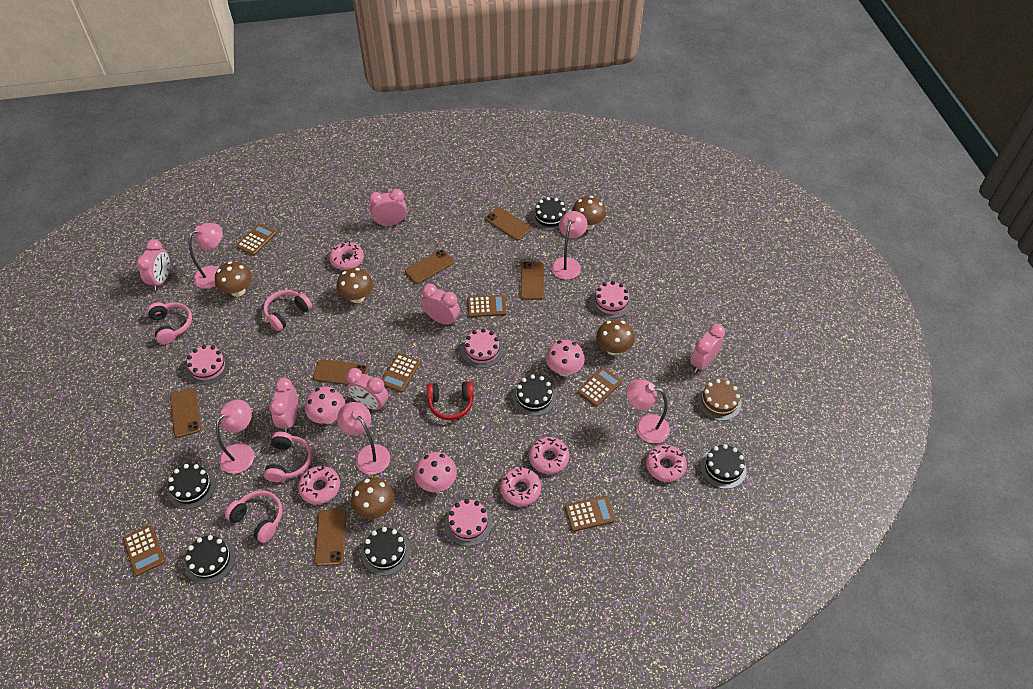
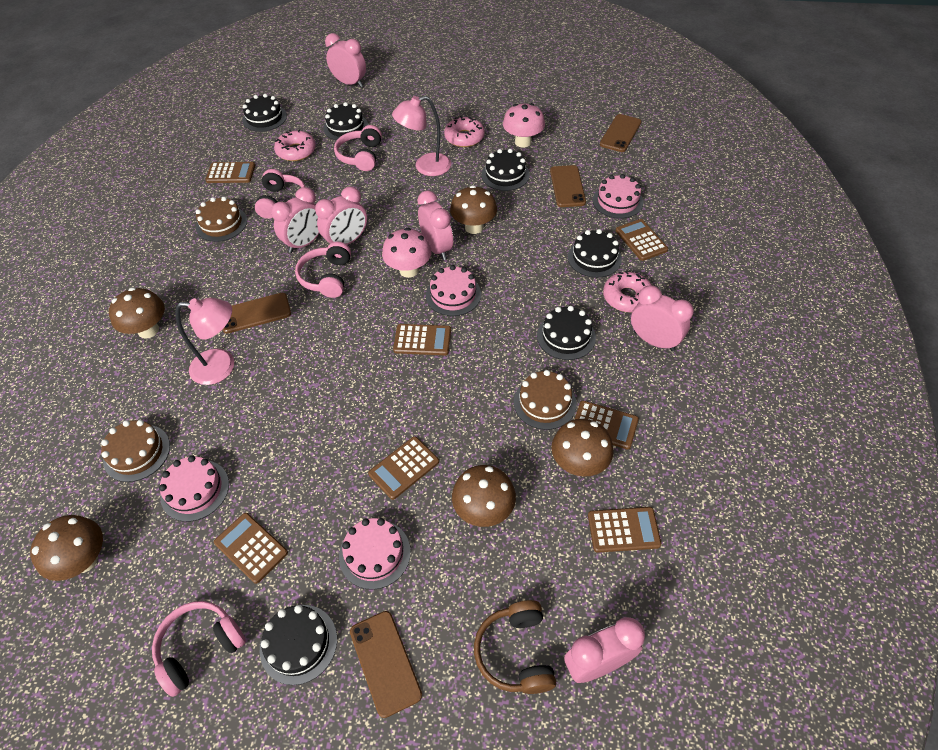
brown cake: 1 -> 3
brown calculator: 6 -> 7
brown headphones: 0 -> 1
brown phone: 6 -> 4
pink donut: 5 -> 3
pink lamp: 5 -> 2
pink mushroom: 3 -> 2
red headphones: 1 -> 0

